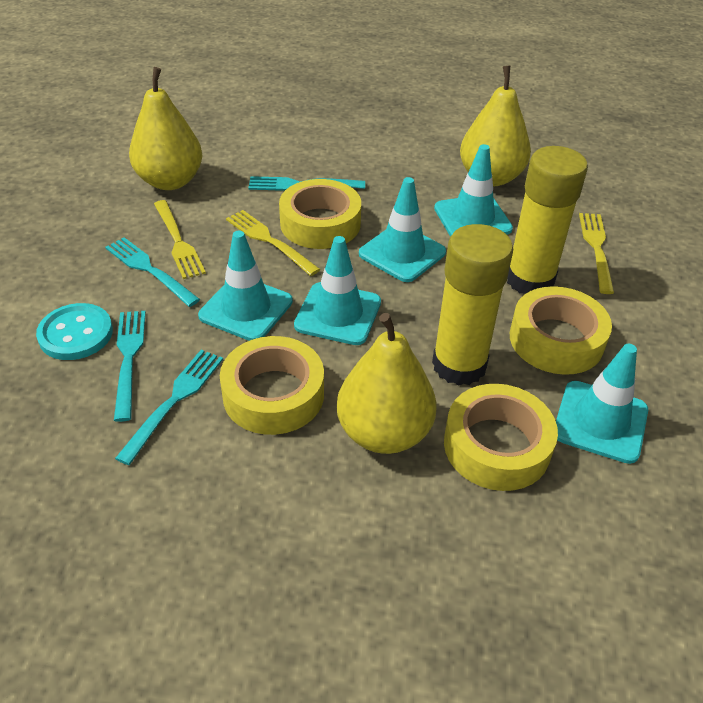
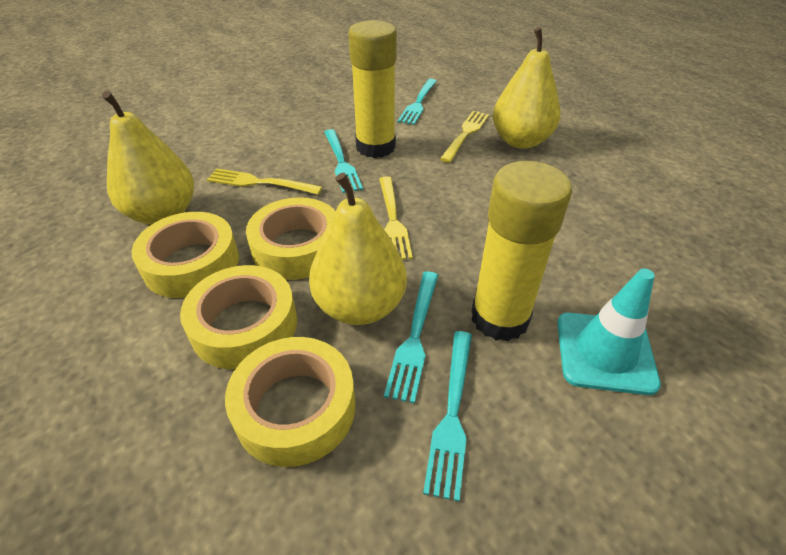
turquoise button: 1 -> 0
turquoise traffic cone: 5 -> 1

